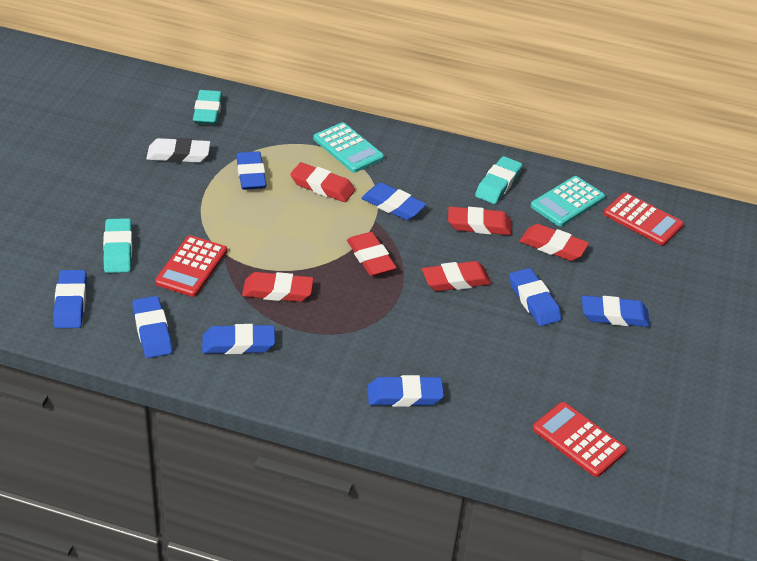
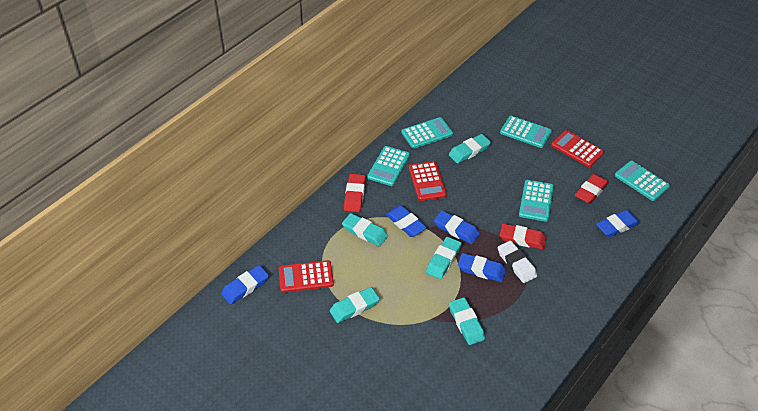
blue eraser: 8 -> 5
red eraser: 6 -> 3
turquoise calculator: 2 -> 5
turquoise eraser: 3 -> 5

